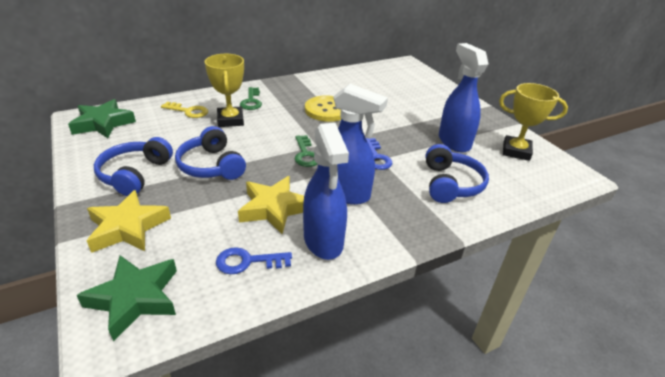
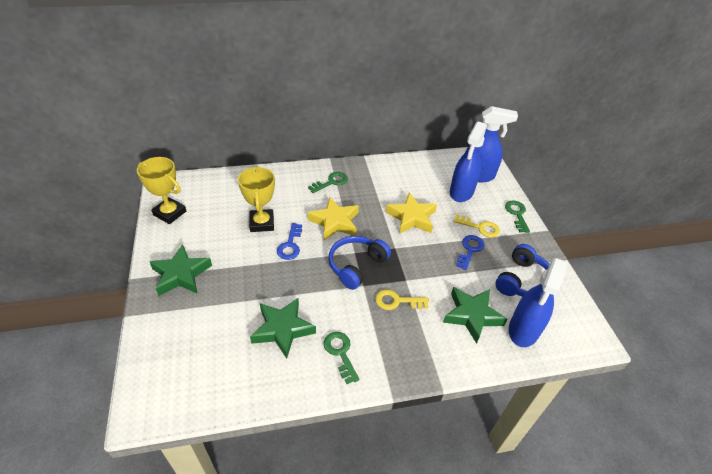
blue headphones: 3 -> 2
green key: 2 -> 3
green star: 2 -> 3
yellow button: 1 -> 0
yellow key: 1 -> 2

